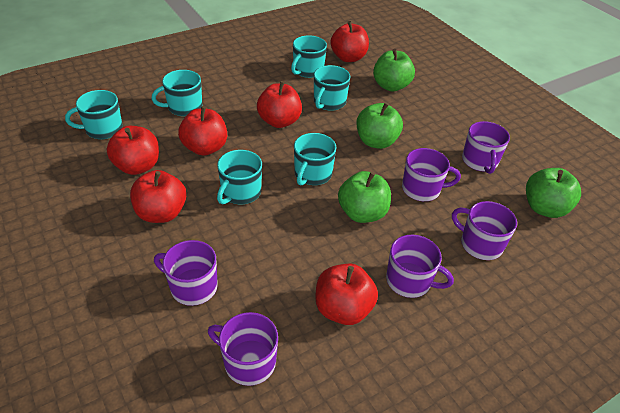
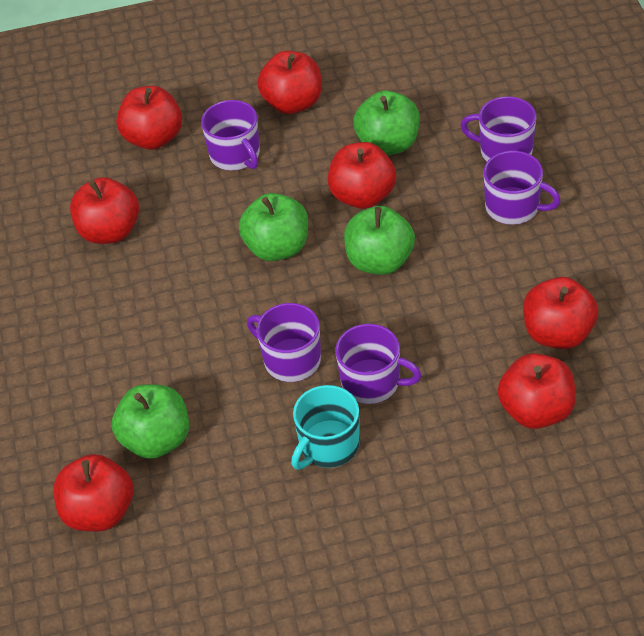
purple mug: 6 -> 5
red apple: 6 -> 7
turquoise mug: 6 -> 1

